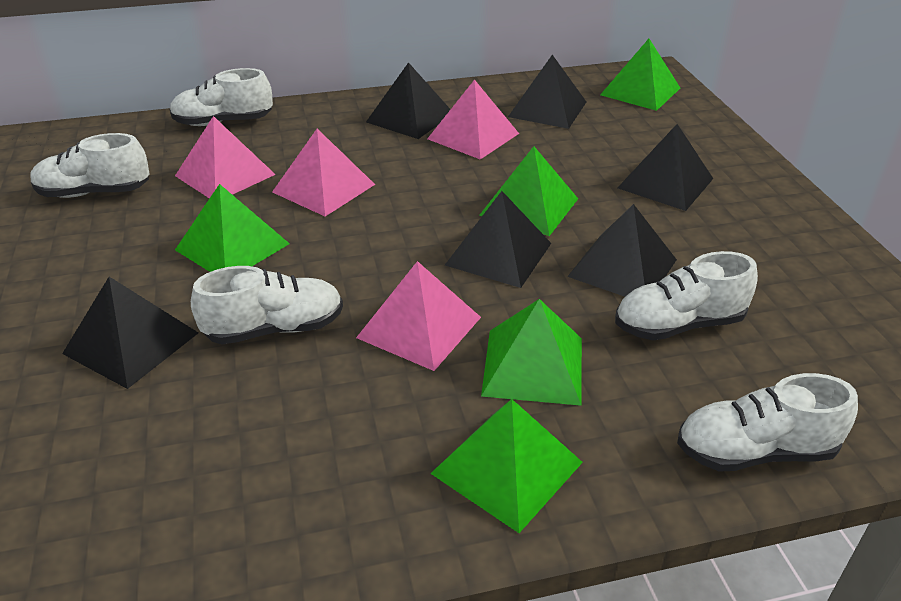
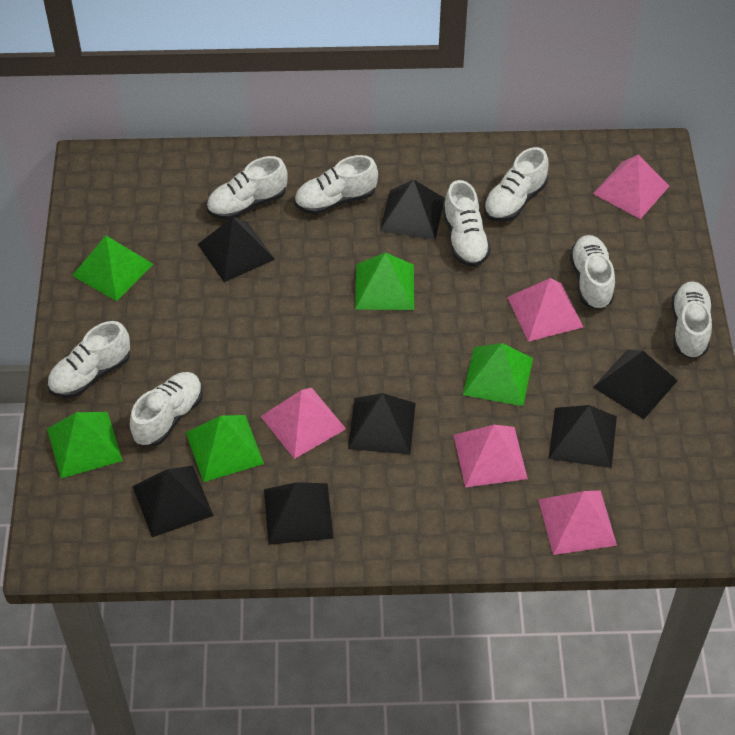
black pyramid: 6 -> 7
pink pyramid: 4 -> 5
white shoe: 5 -> 8

